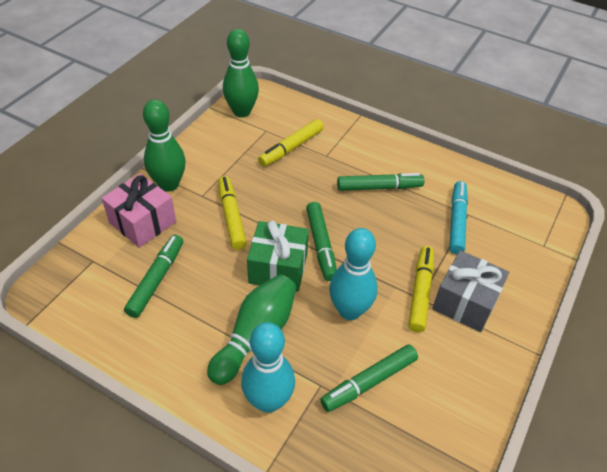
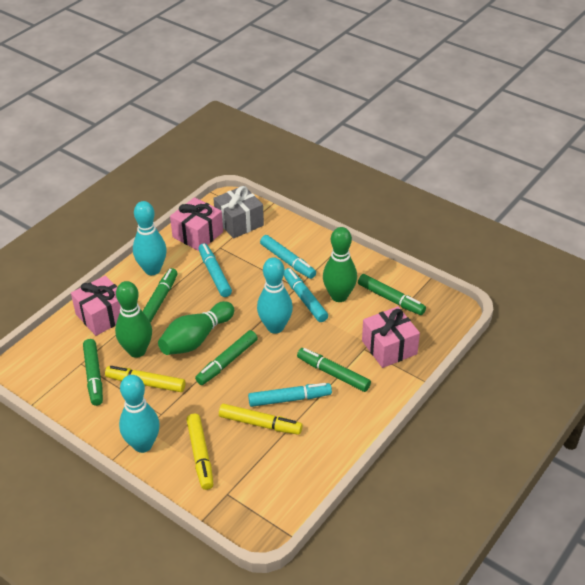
green gift: 1 -> 0
green marker: 4 -> 5
pink gift: 1 -> 3
turquoise bowling pin: 2 -> 3
turquoise marker: 1 -> 4

